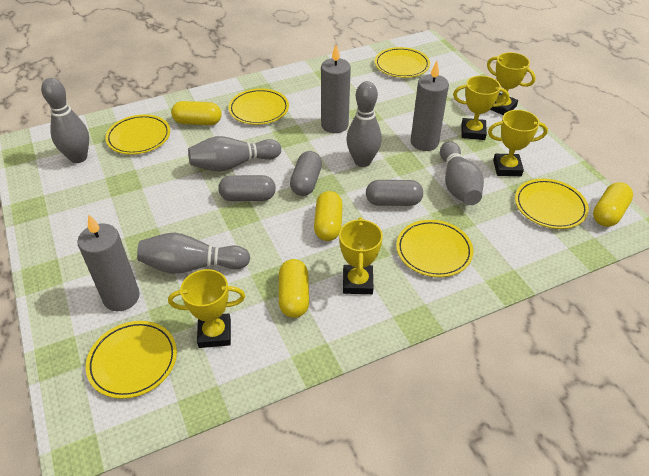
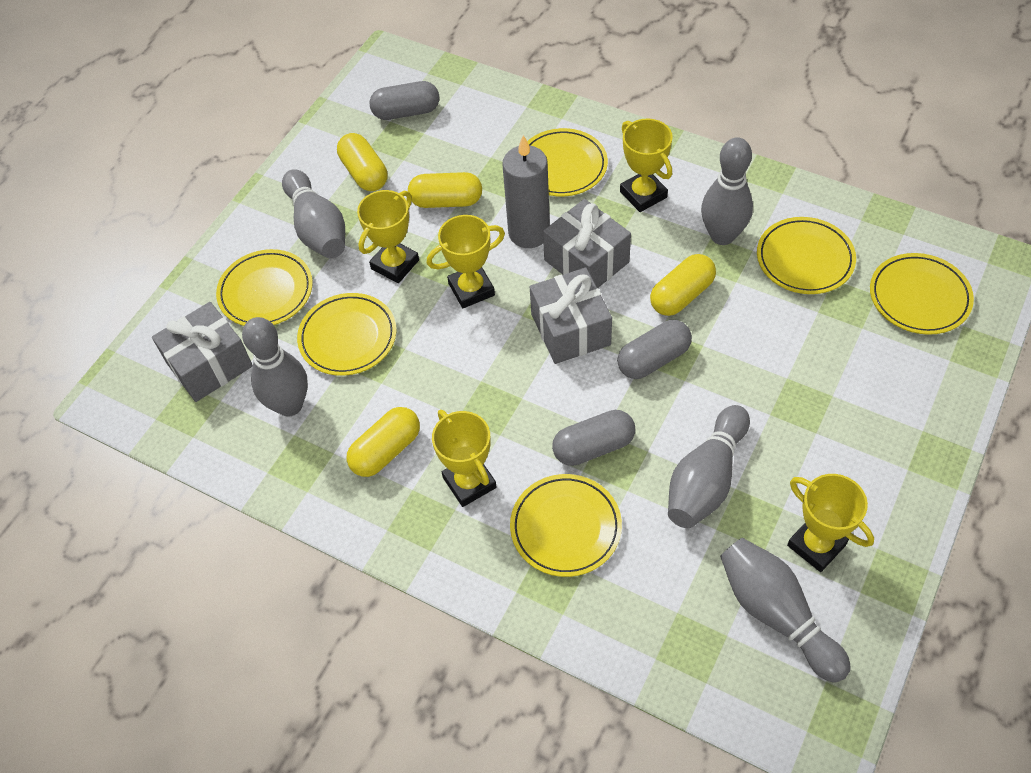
grey candle: 3 -> 1
grey gift: 0 -> 3

